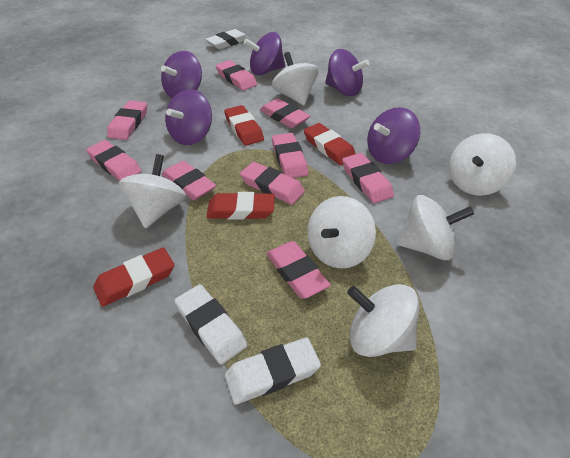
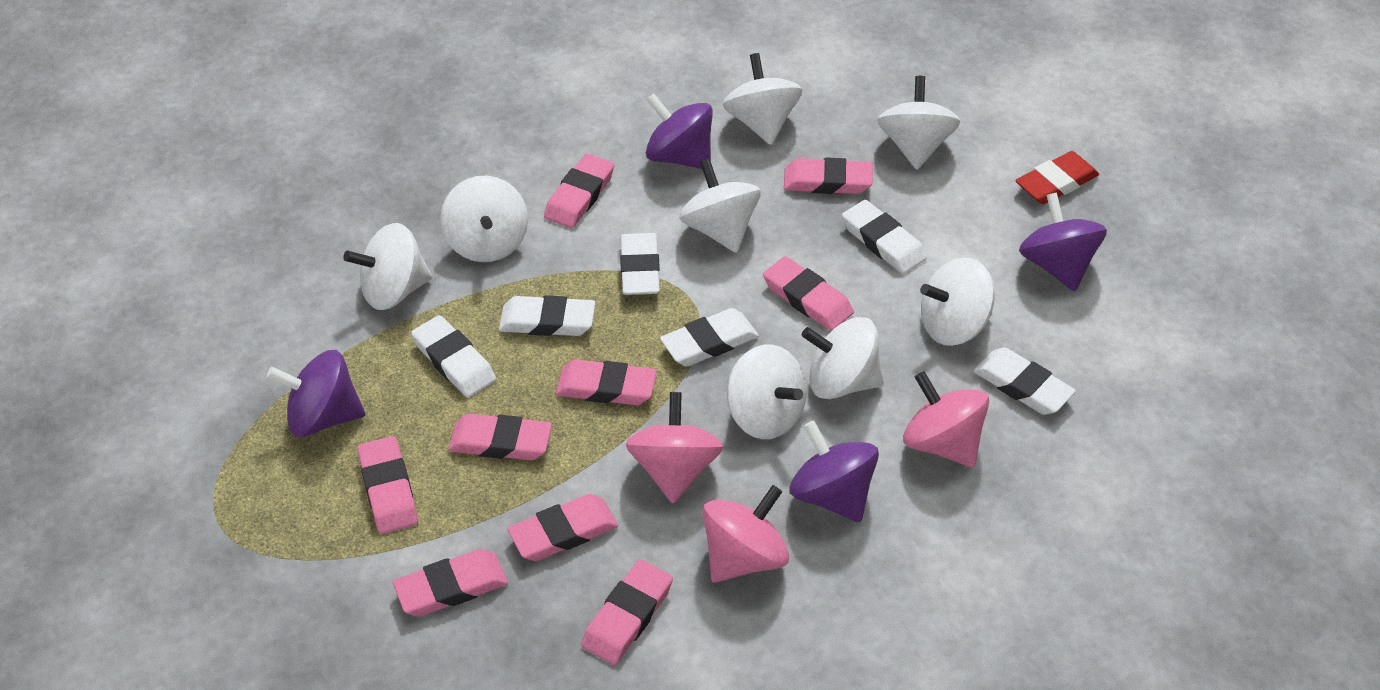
pink spinning top: 0 -> 3
purple spinning top: 5 -> 4
red eraser: 4 -> 1
white eraser: 3 -> 6
white spinning top: 6 -> 8

